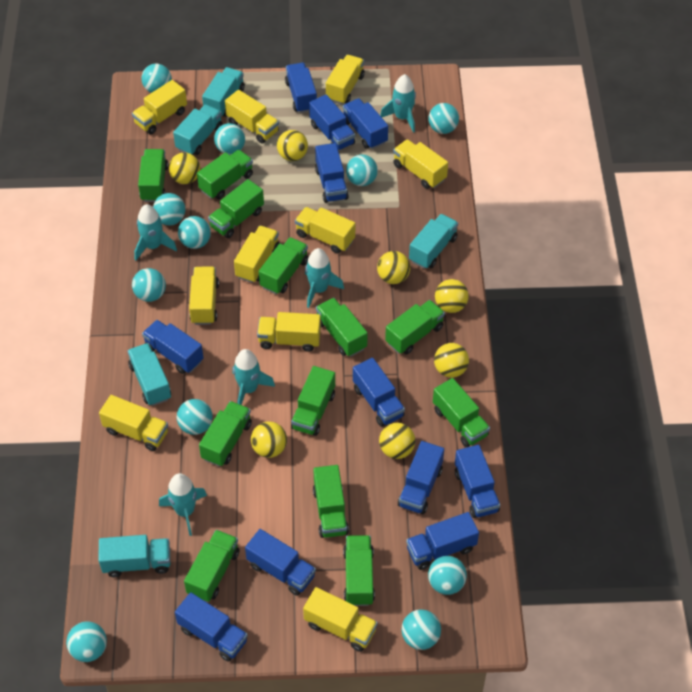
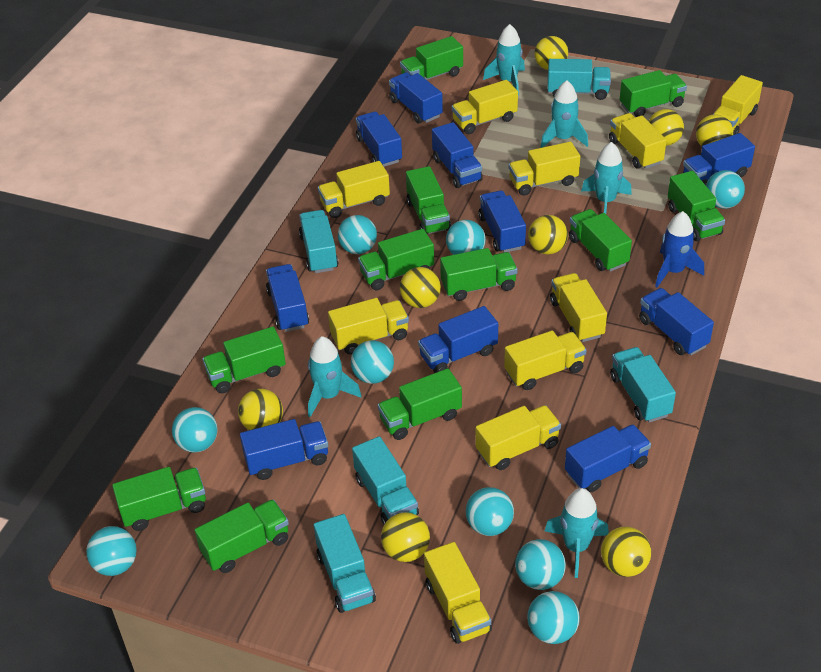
blue rocket: 0 -> 1
blue truck: 11 -> 10
green truck: 12 -> 11
turquoise ball: 11 -> 9
yellow ball: 7 -> 8

